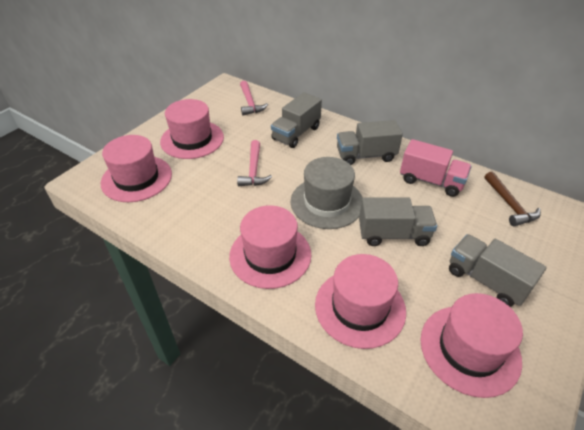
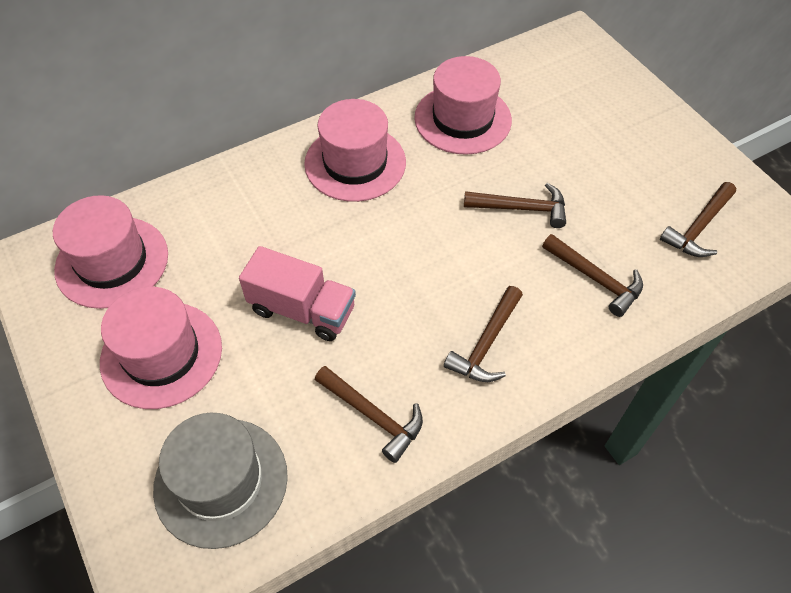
brown hammer: 1 -> 5
grey truck: 4 -> 0
pink hammer: 2 -> 0
pink hat: 5 -> 4

